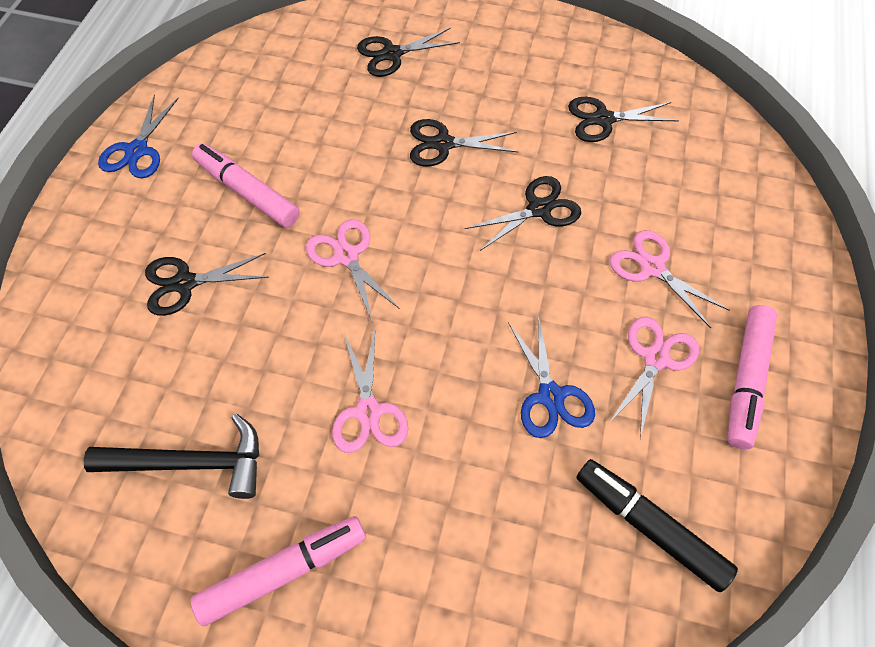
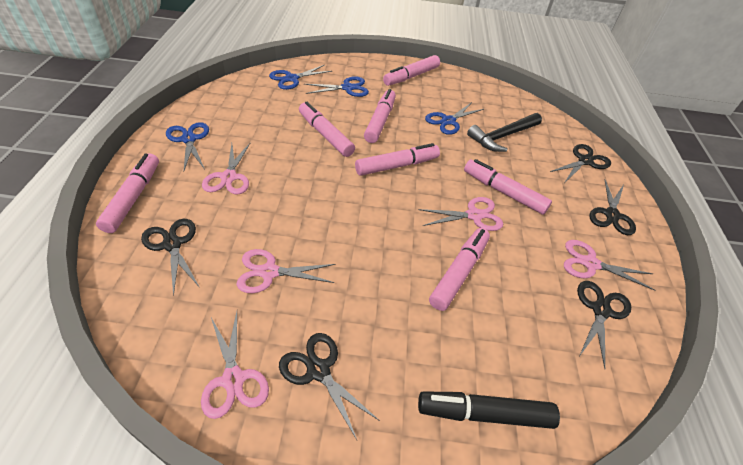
blue scissors: 2 -> 4
pink marker: 3 -> 7
pink scissors: 4 -> 5

